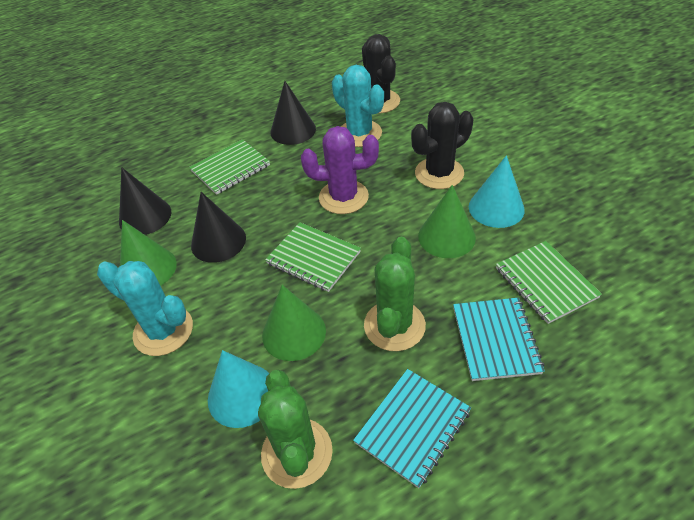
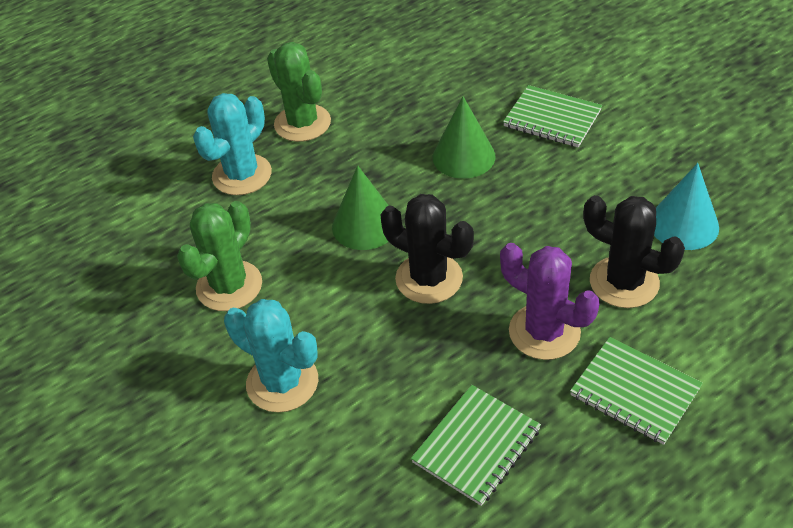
black cone: 3 -> 0
green cone: 3 -> 2
turquoise cone: 2 -> 1
turquoise notebook: 2 -> 0

